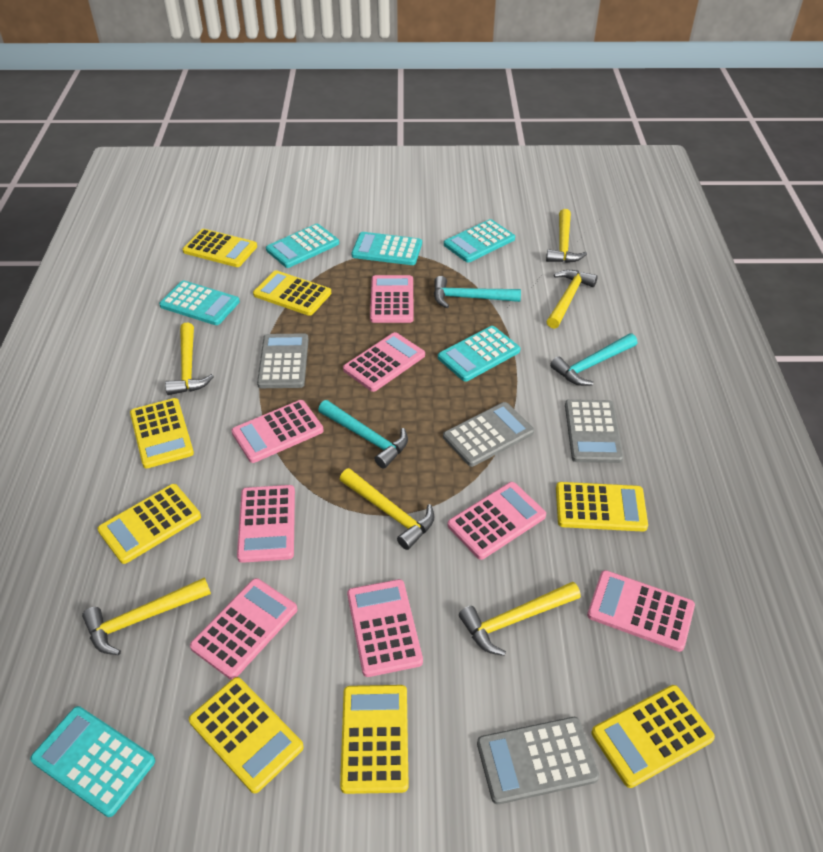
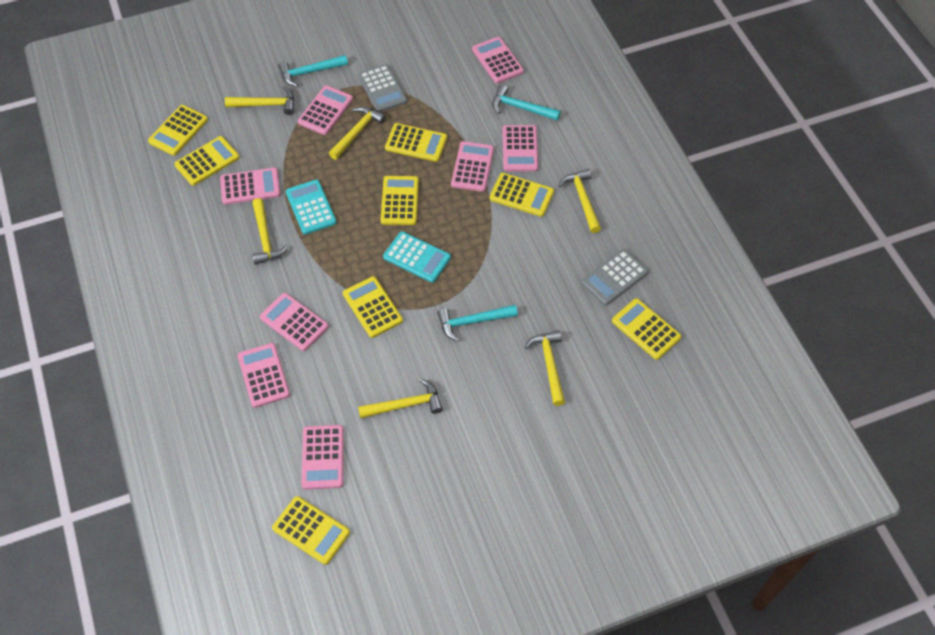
grey calculator: 4 -> 2
turquoise calculator: 6 -> 2

